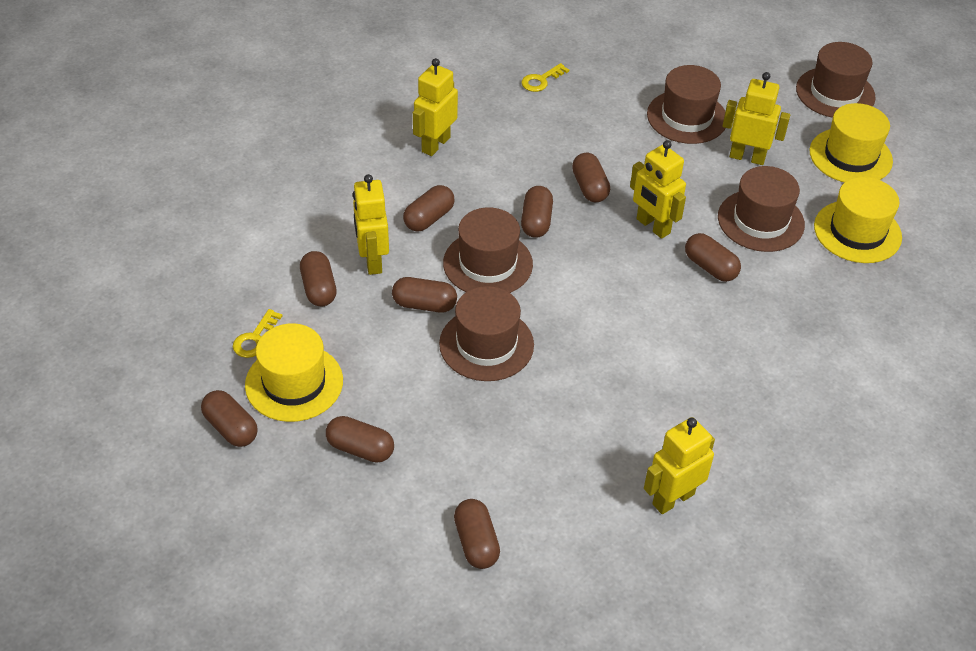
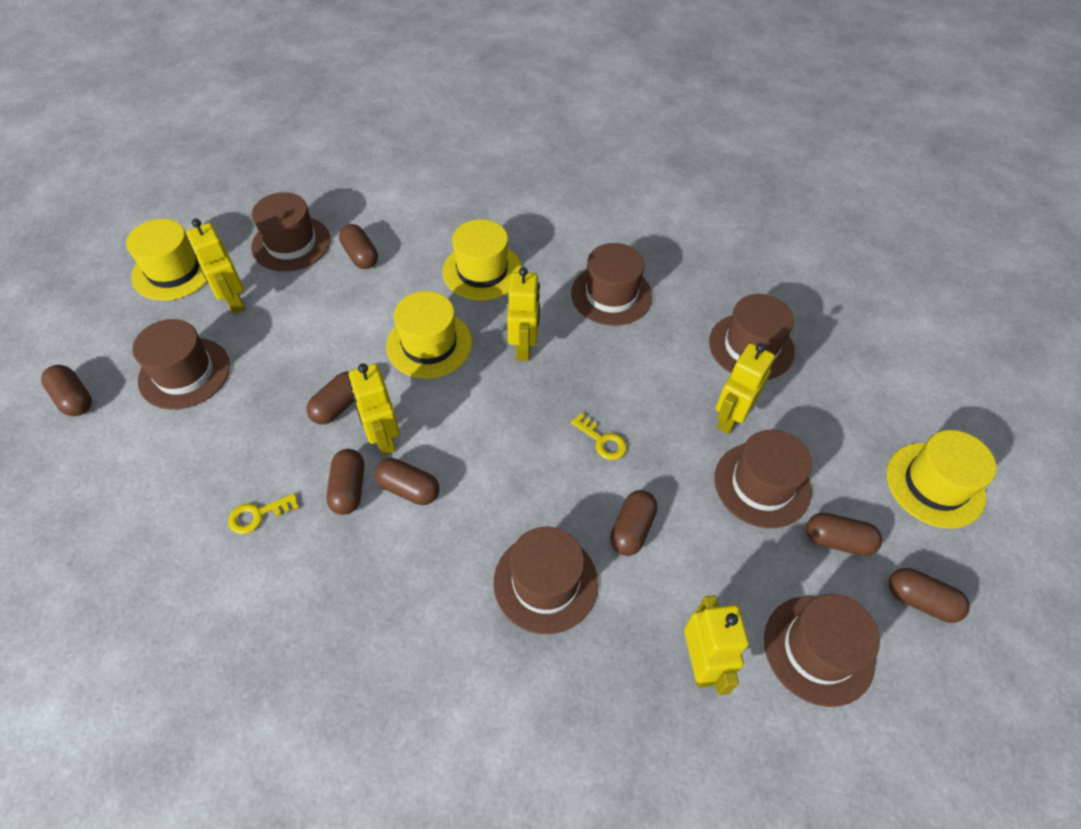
brown capsule: 9 -> 8
brown hat: 5 -> 7
yellow hat: 3 -> 4

